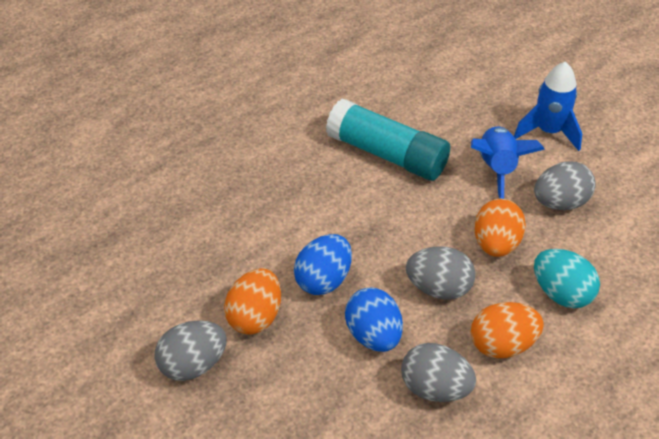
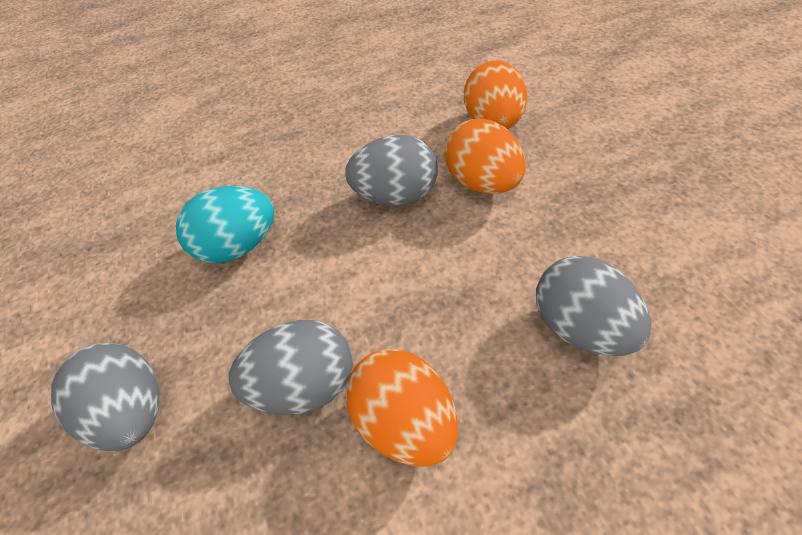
blue egg: 2 -> 0
blue rocket: 2 -> 0
turquoise glue stick: 1 -> 0

